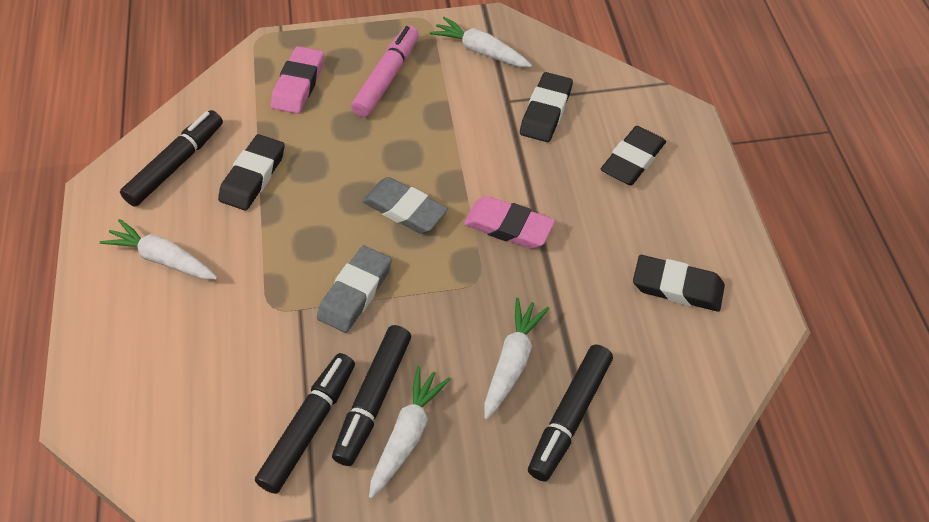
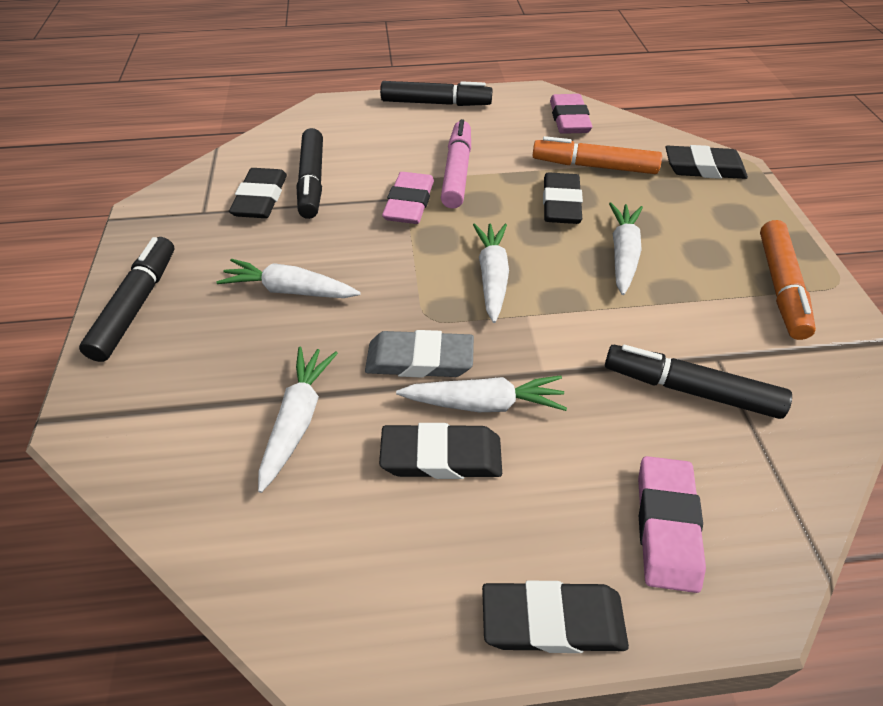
black eraser: 4 -> 5
grey eraser: 2 -> 1
orange marker: 0 -> 2
pink eraser: 2 -> 3
white carrot: 4 -> 5

